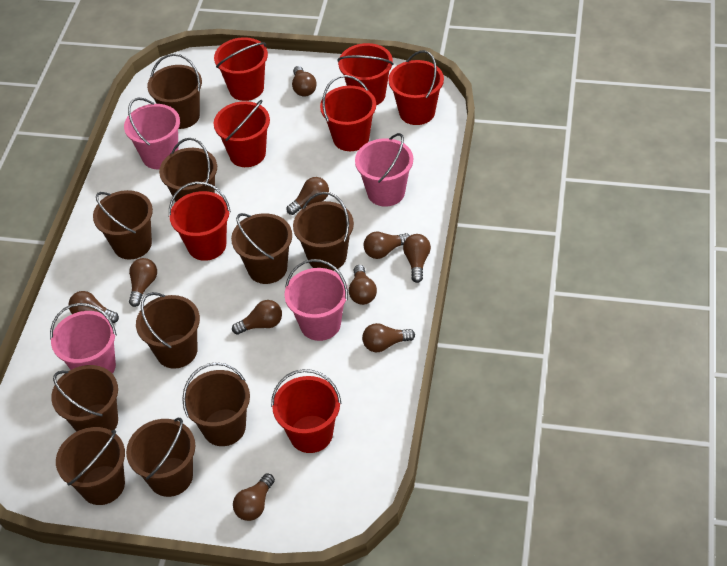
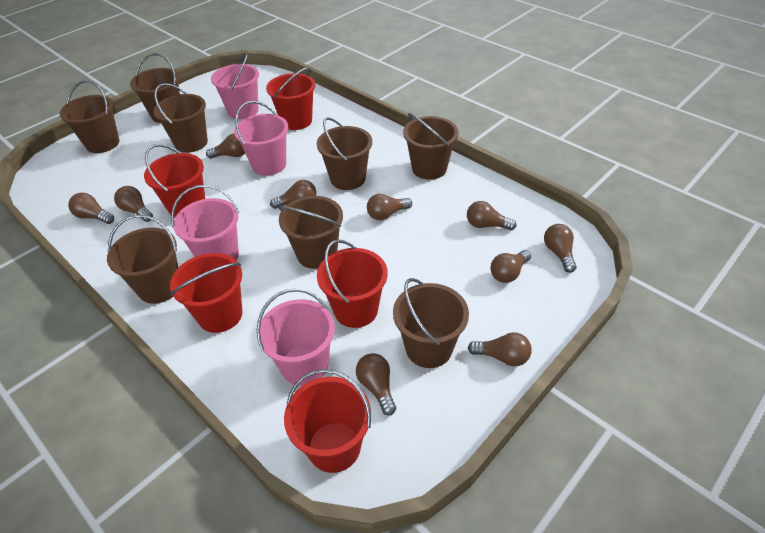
brown bucket: 10 -> 8
red bucket: 7 -> 5

